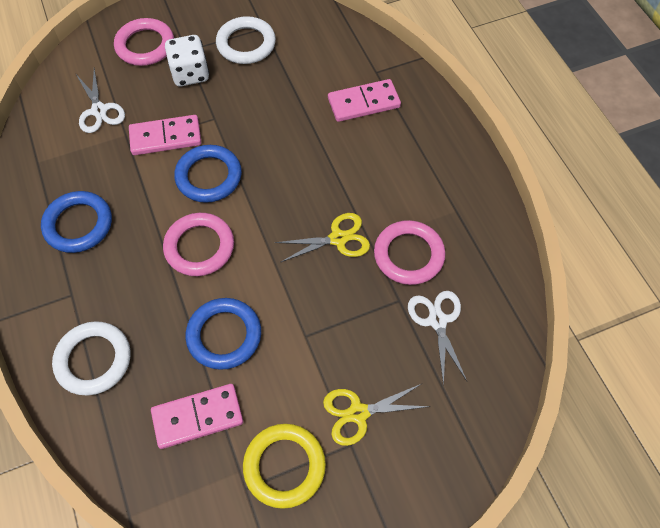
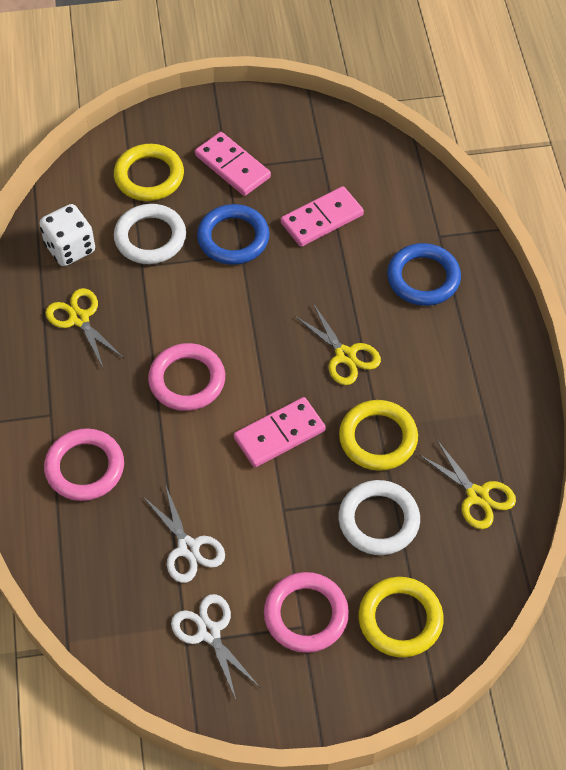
blue ring: 3 -> 2
yellow ring: 1 -> 3
yellow scissors: 2 -> 3

